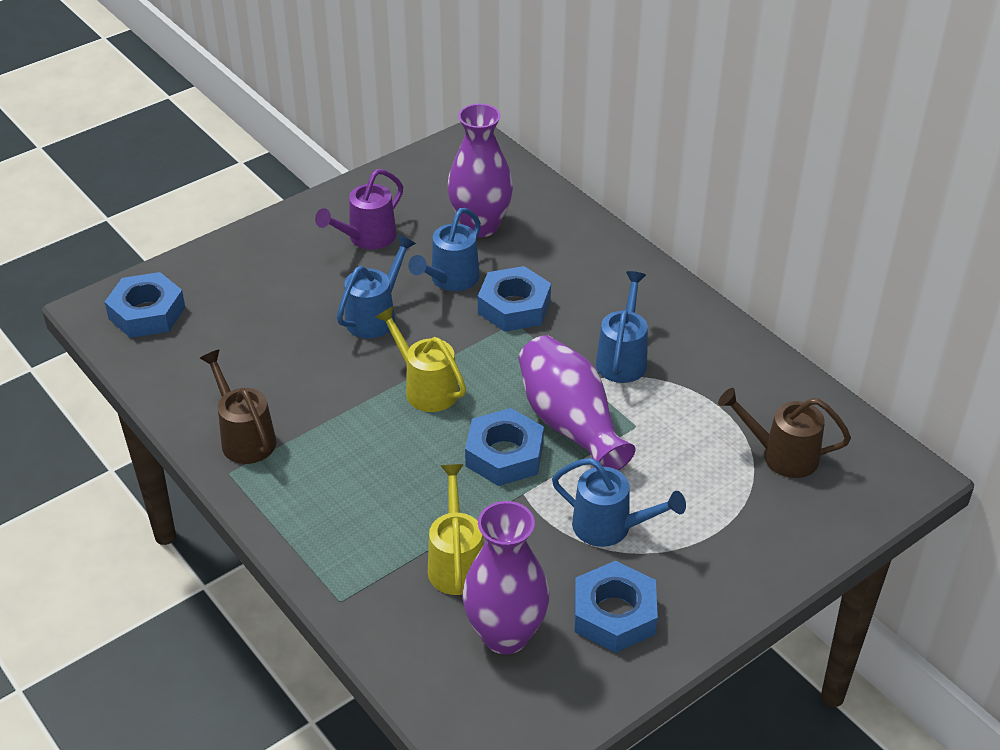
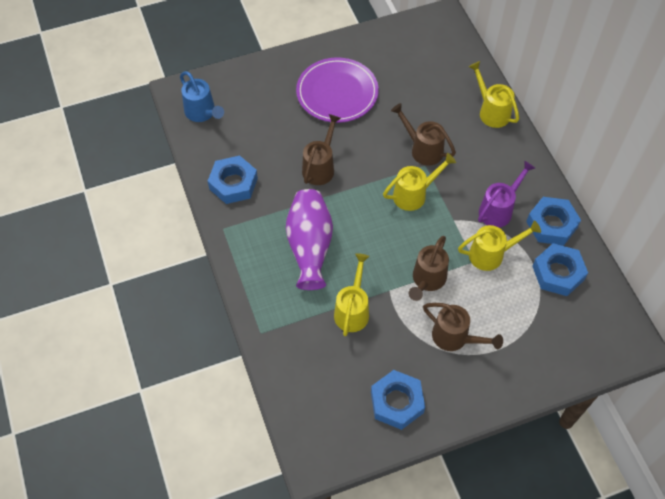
blue watering can: 4 -> 1
brown watering can: 2 -> 4
purple plate: 0 -> 1
purple vase: 3 -> 1
yellow watering can: 2 -> 4

